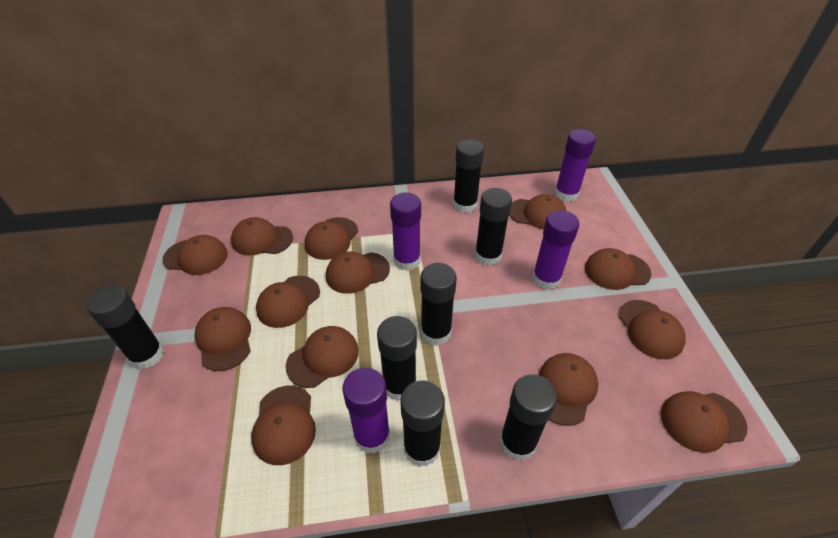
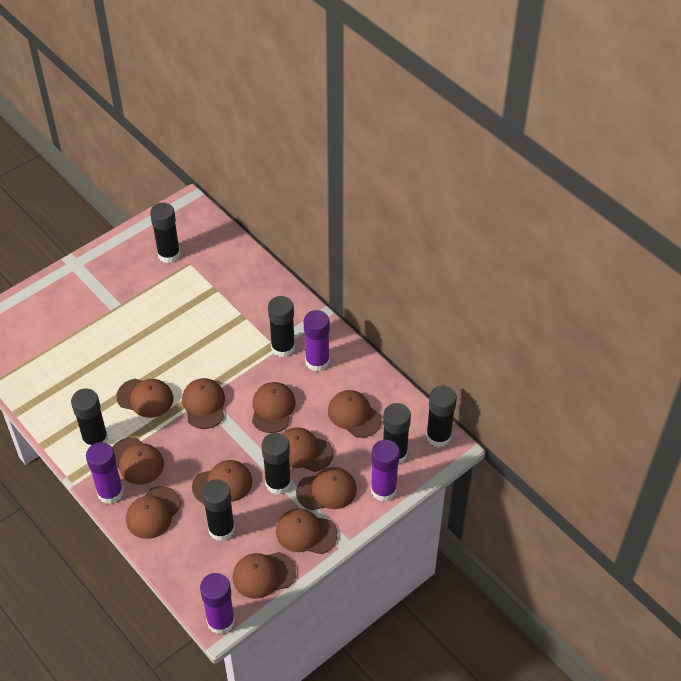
brown cap: 13 -> 11

